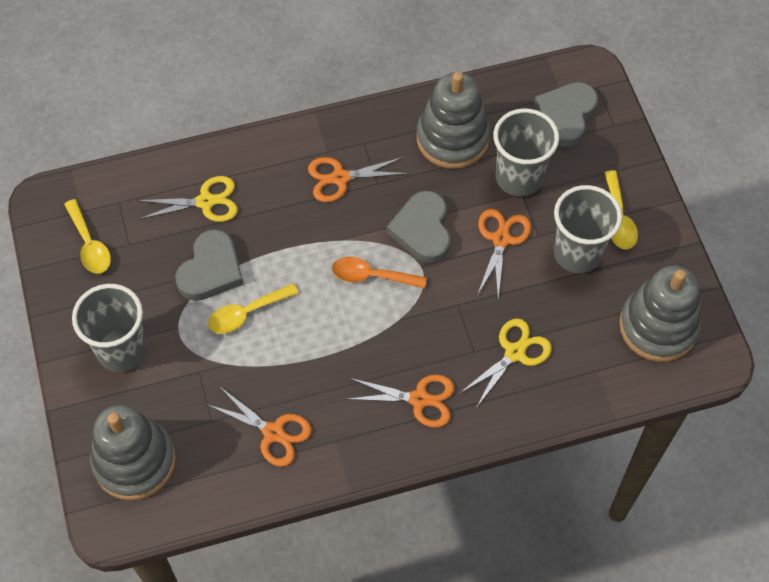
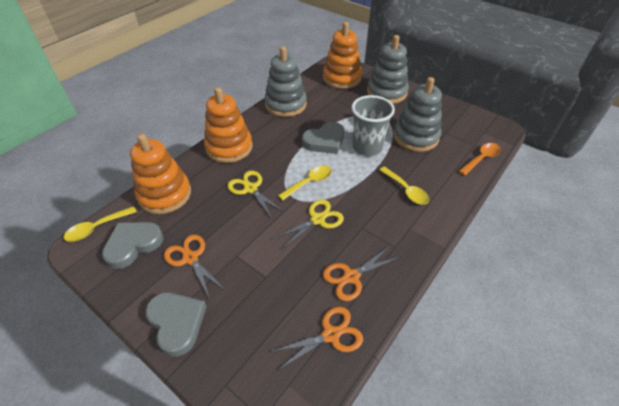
grey cup: 3 -> 1
orange scissors: 4 -> 3
orange stacking toy: 0 -> 3

